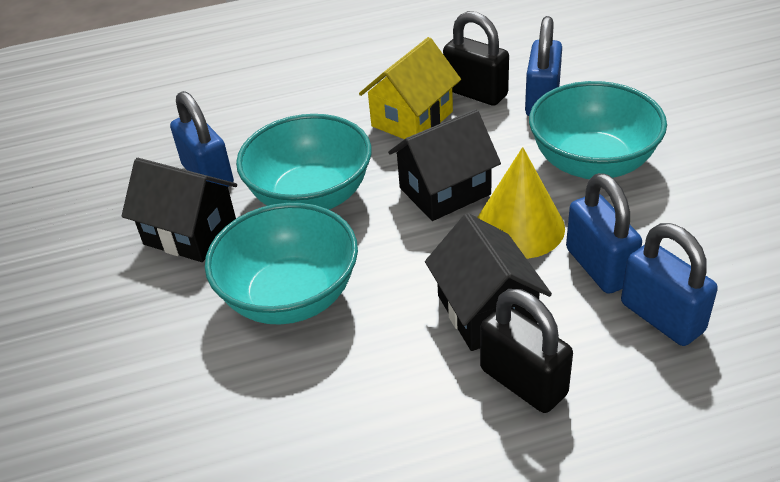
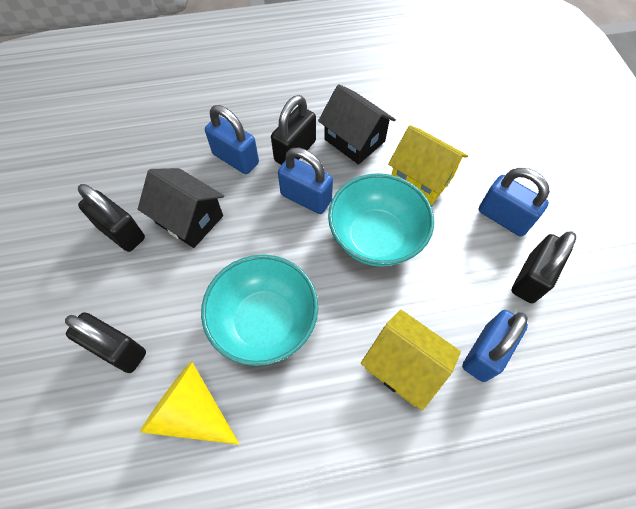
black house: 3 -> 2
black padlock: 2 -> 4
turquoise bowl: 3 -> 2
yellow house: 1 -> 2

